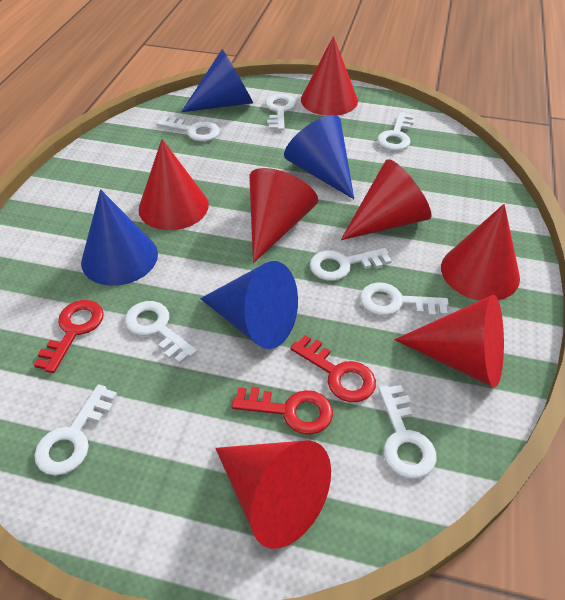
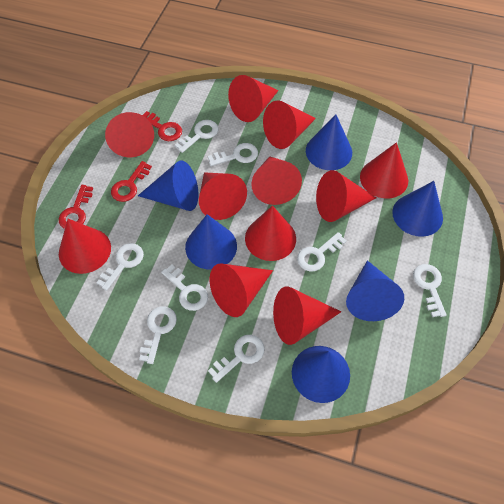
blue cone: 4 -> 6
red cone: 7 -> 11

